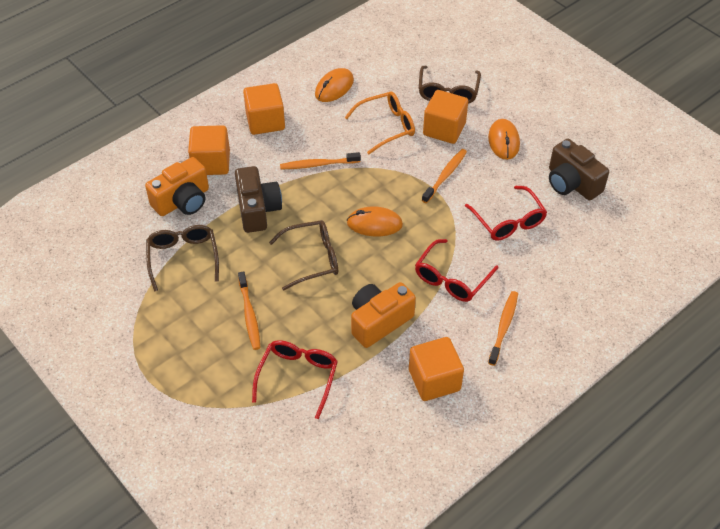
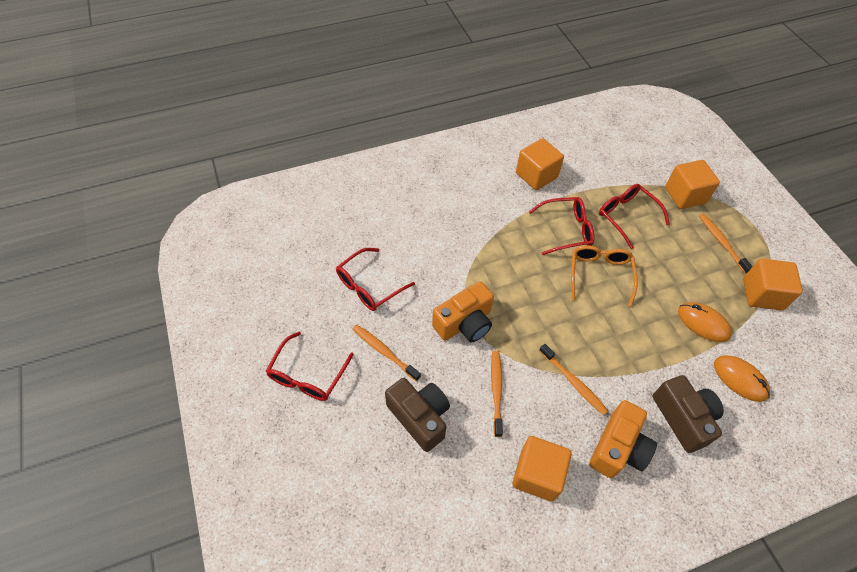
brown glasses: 3 -> 0
orange mouse: 3 -> 2
red glasses: 3 -> 4

